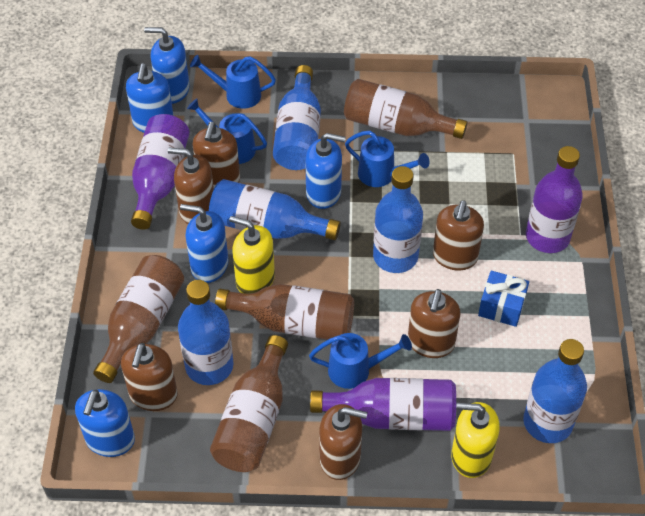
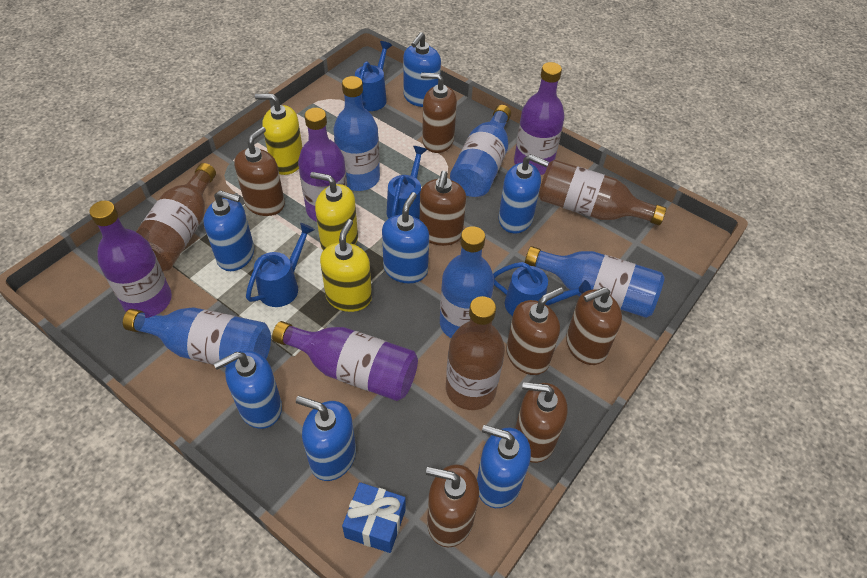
blue soap dispenser: 5 -> 7
brown bottle: 4 -> 3
brown soap dispenser: 6 -> 7
purple bottle: 3 -> 4
yellow soap dispenser: 2 -> 3

